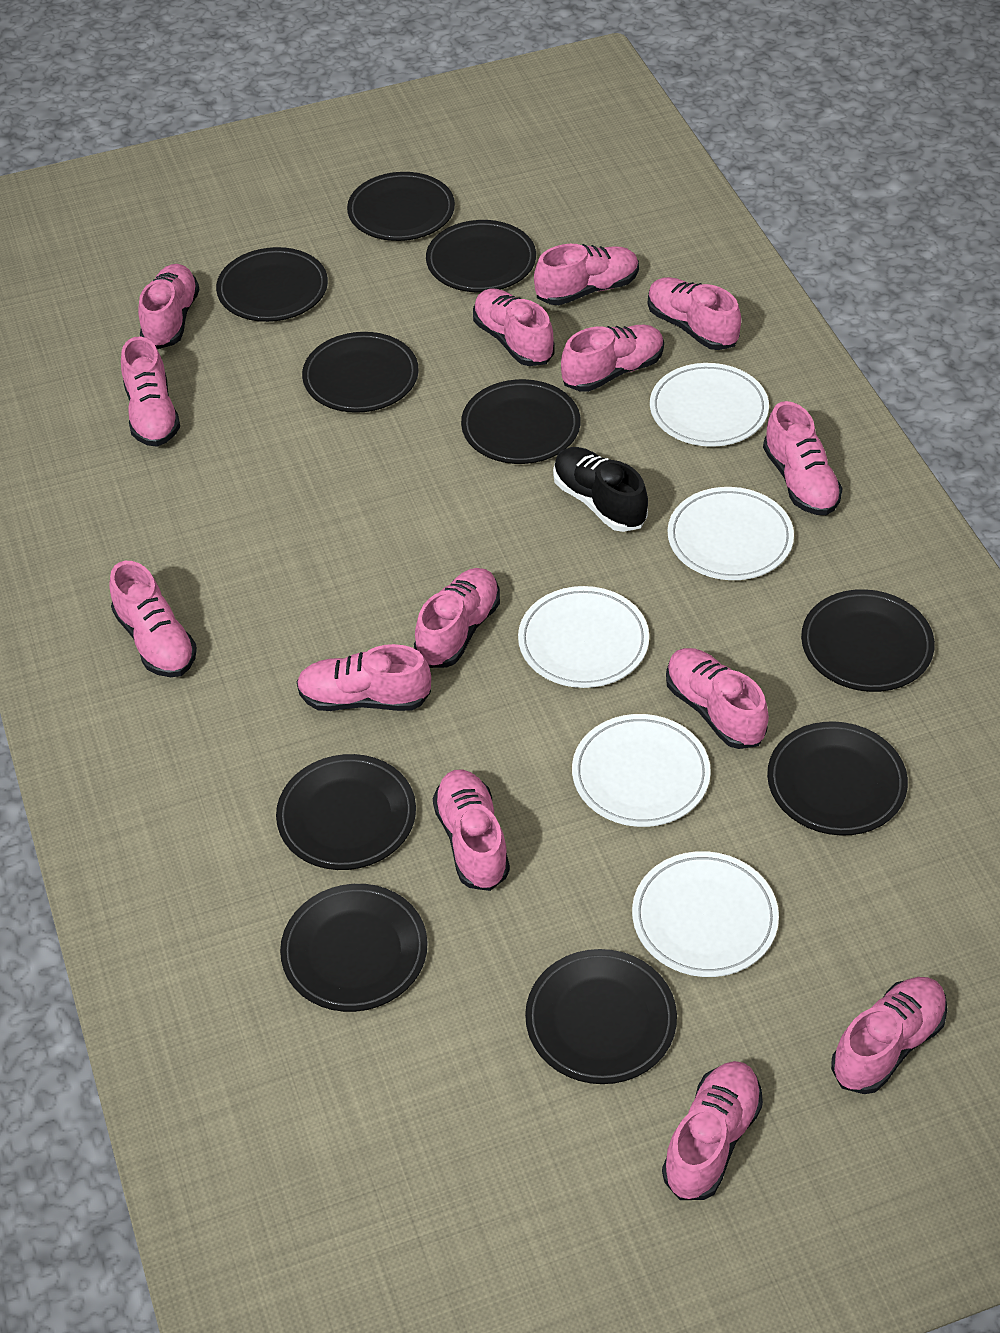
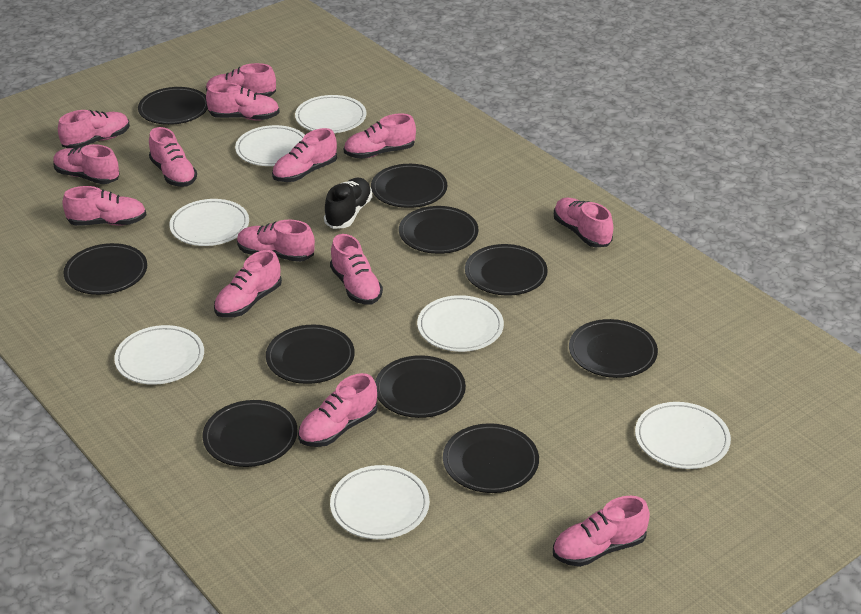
white plate: 5 -> 7

